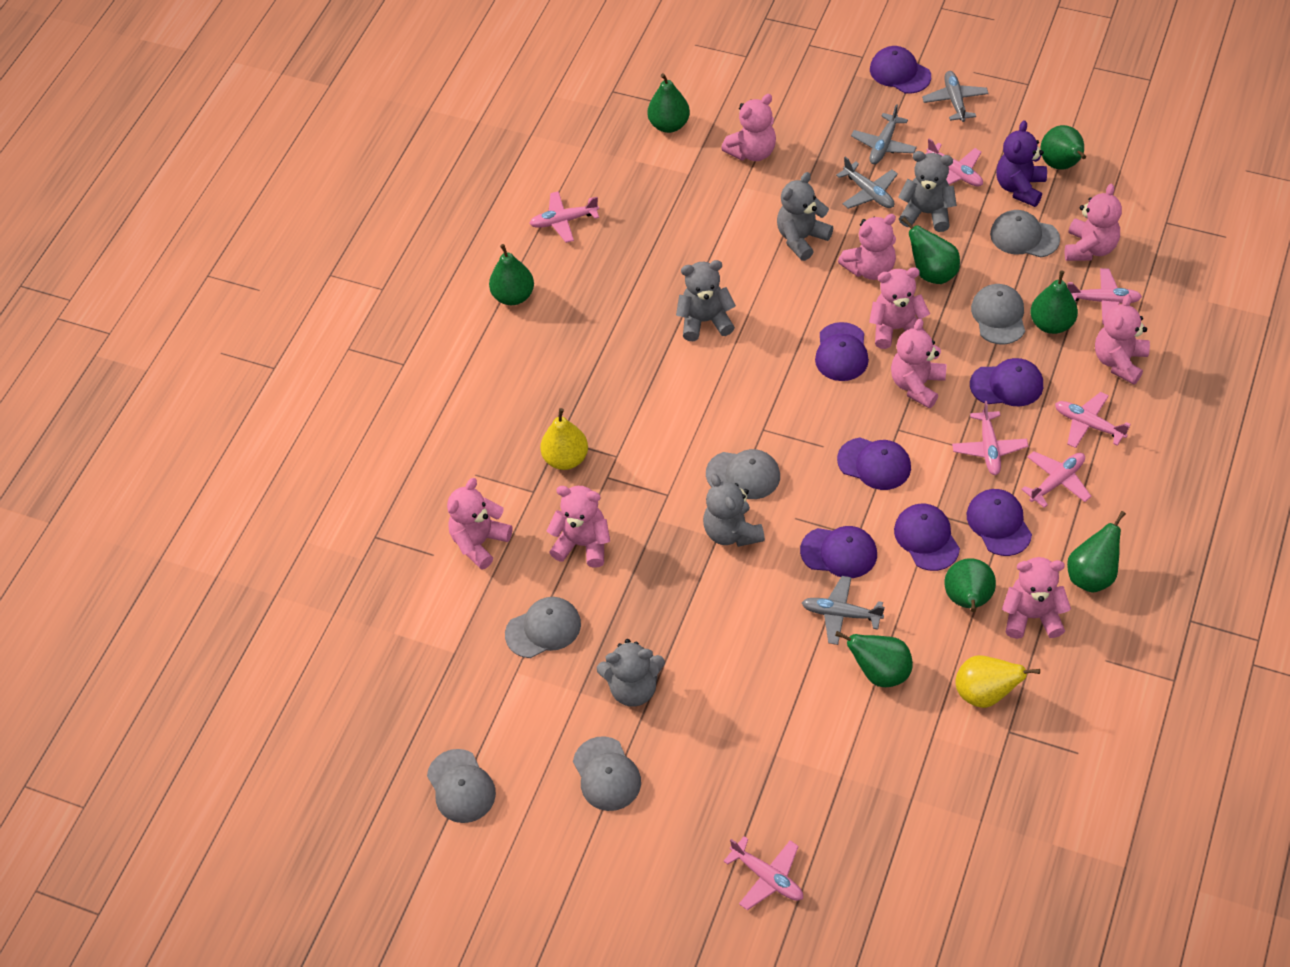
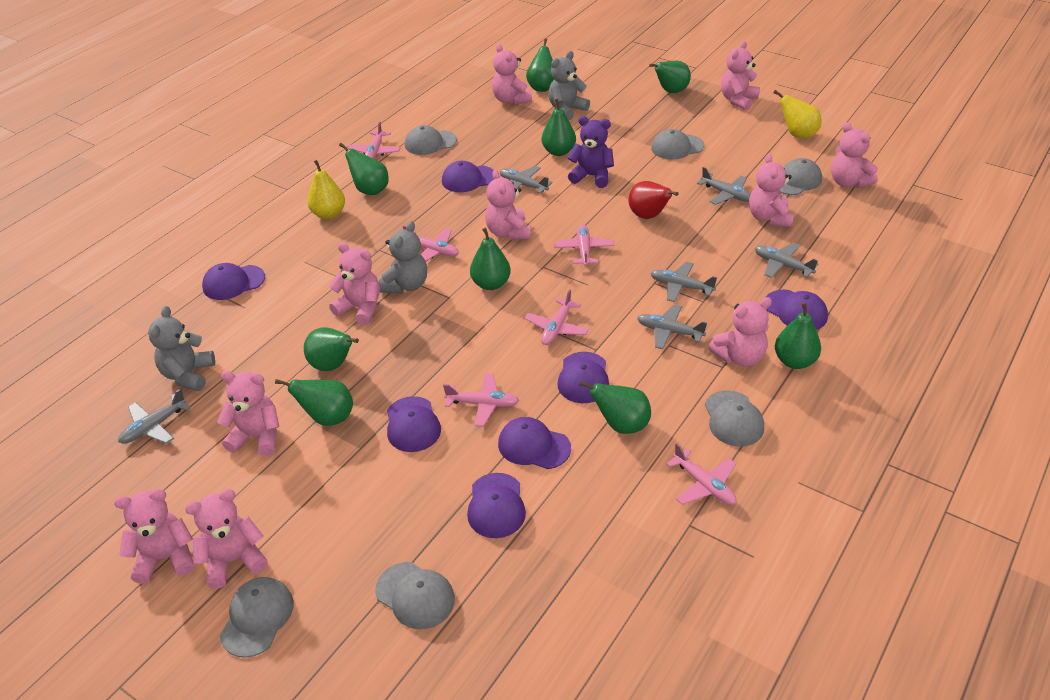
green pear: 8 -> 9
grey plane: 4 -> 6
grey teddy bear: 5 -> 3
pink plane: 7 -> 6
pink teddy bear: 9 -> 10
red pear: 0 -> 1

